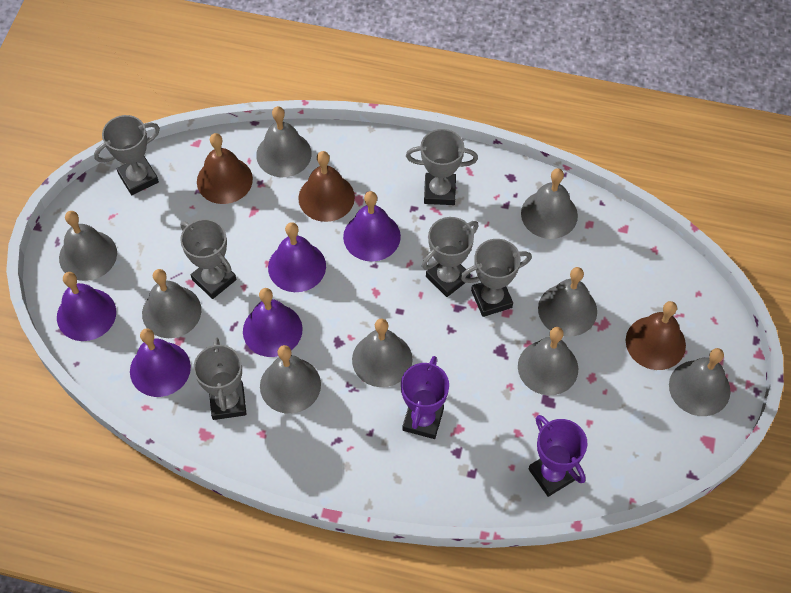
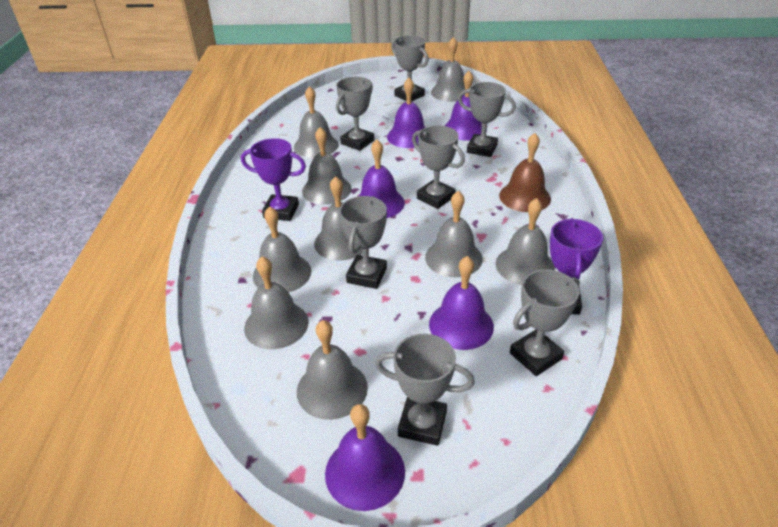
brown bell: 3 -> 1
grey trophy: 6 -> 7

